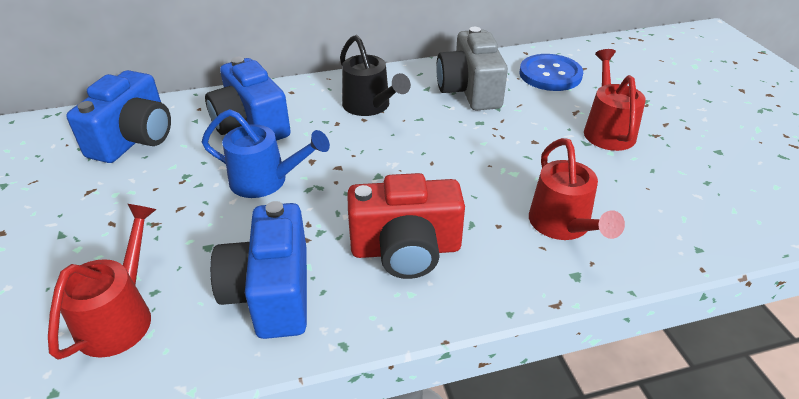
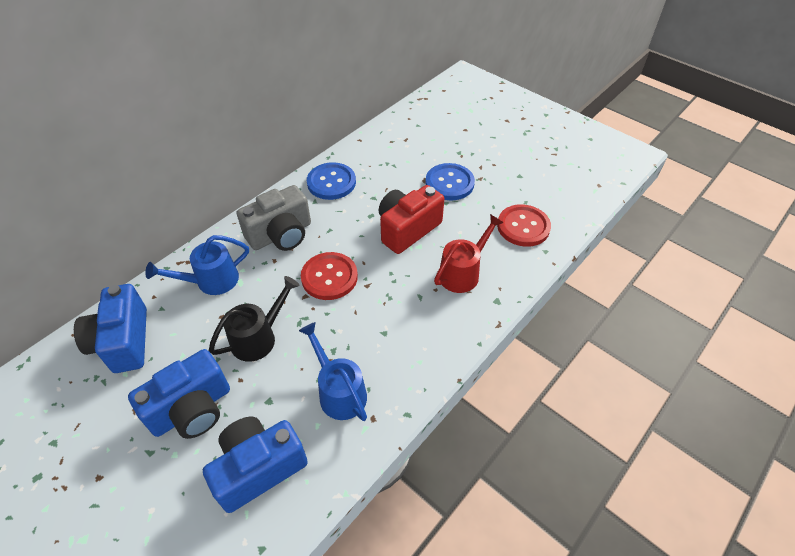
blue button: 1 -> 2
blue watering can: 1 -> 2
red button: 0 -> 2
red watering can: 3 -> 1

